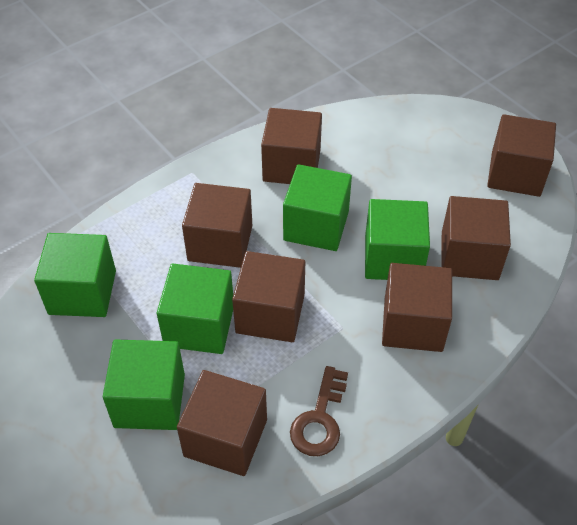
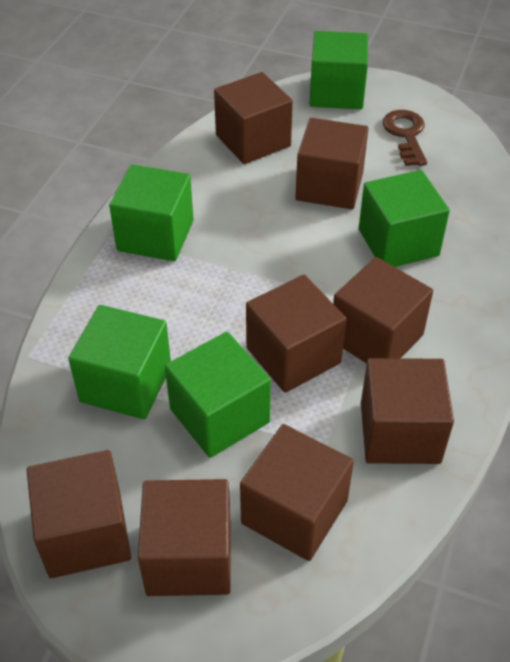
brown cube: 7 -> 8

